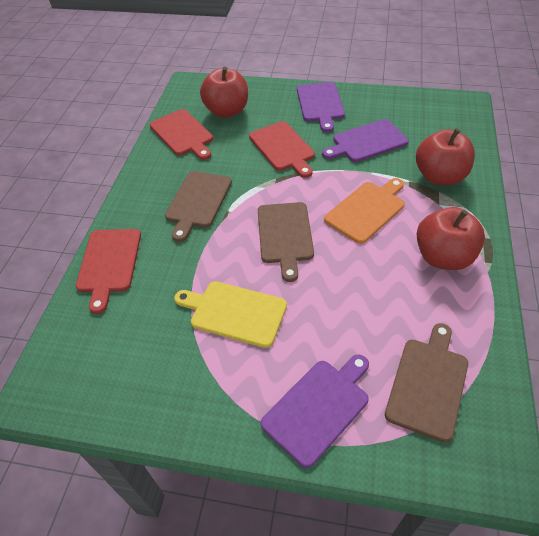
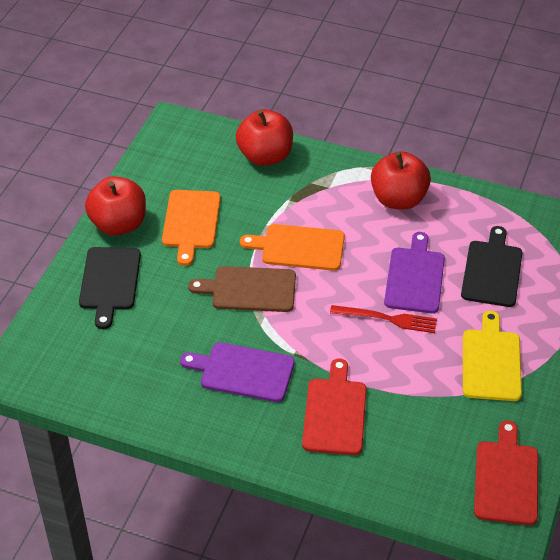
black cutting board: 0 -> 2
brown cutting board: 3 -> 1
orange cutting board: 1 -> 2
purple cutting board: 3 -> 2
red cutting board: 3 -> 2
red fork: 0 -> 1

